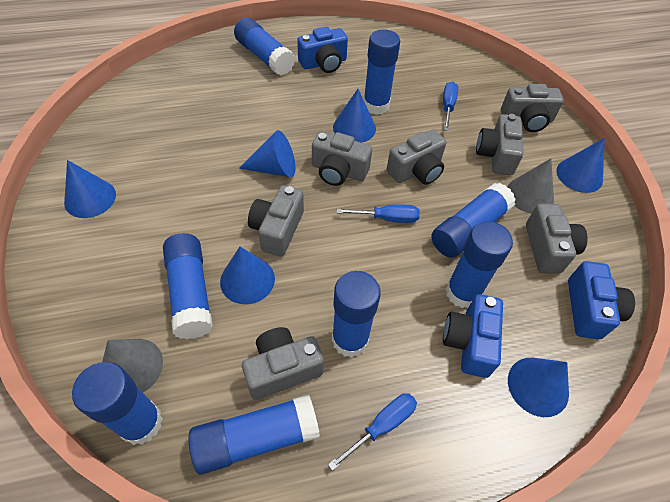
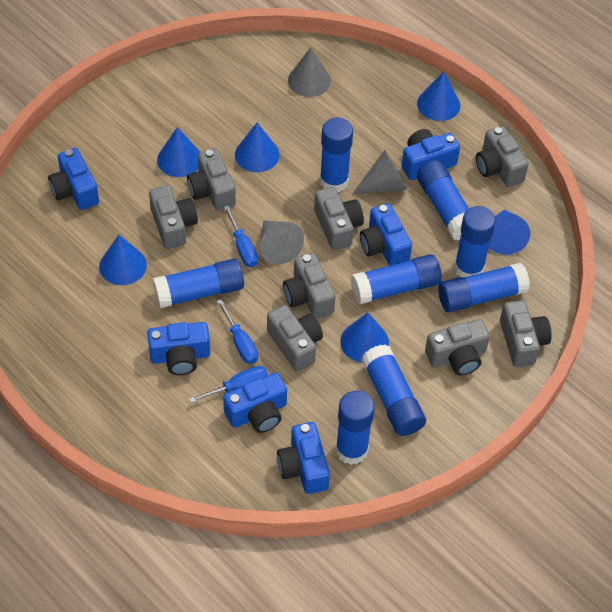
blue camera: 3 -> 6
grey camera: 7 -> 8
grey cone: 2 -> 3

